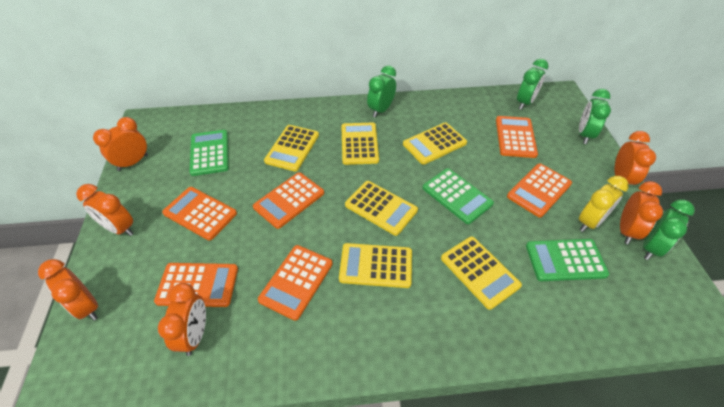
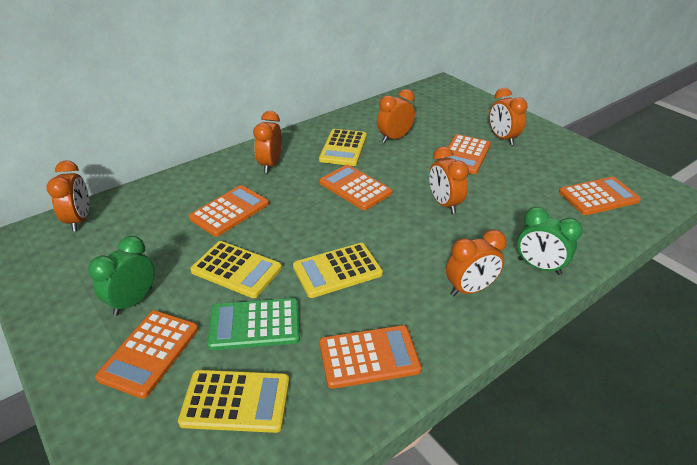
green calculator: 3 -> 1
green clock: 4 -> 2
yellow calculator: 6 -> 4
yellow clock: 1 -> 0

